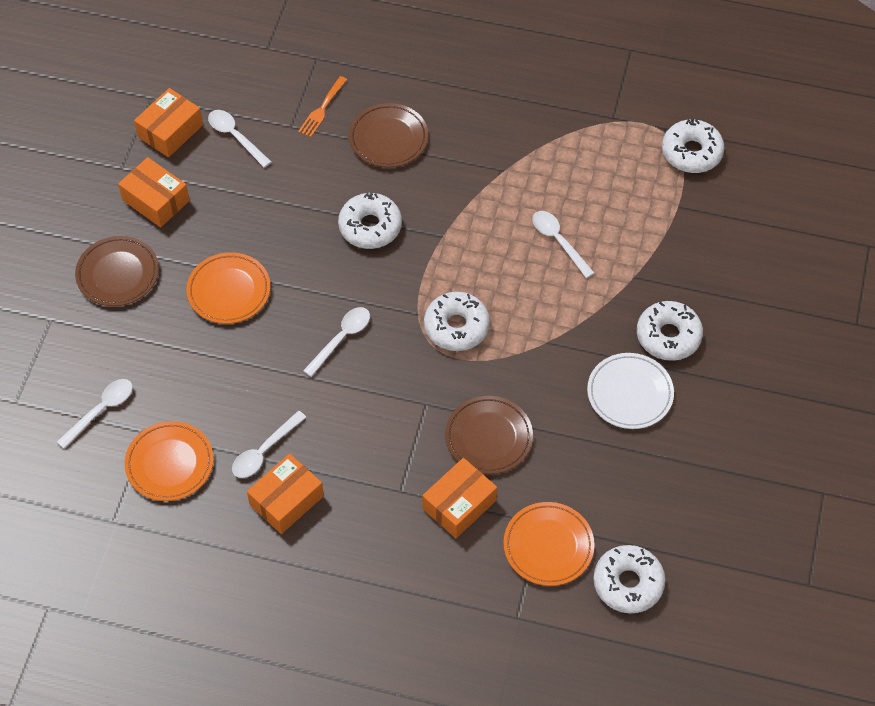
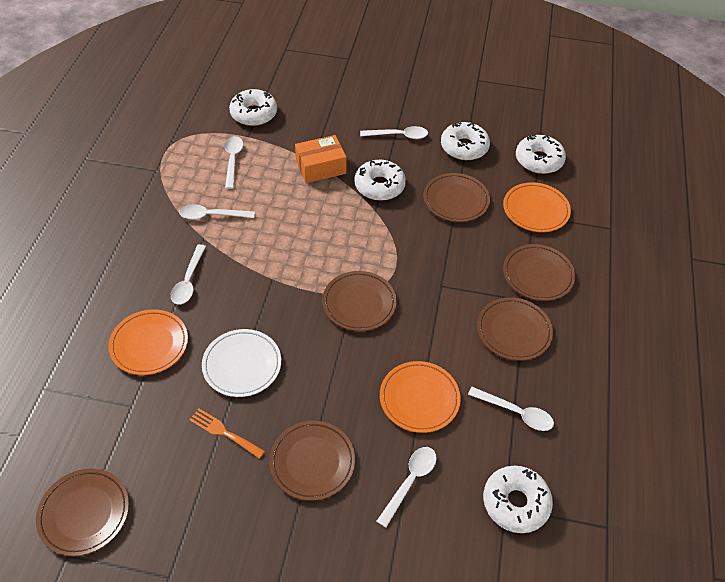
brown plate: 3 -> 6
orange box: 4 -> 1
white spoon: 5 -> 6

